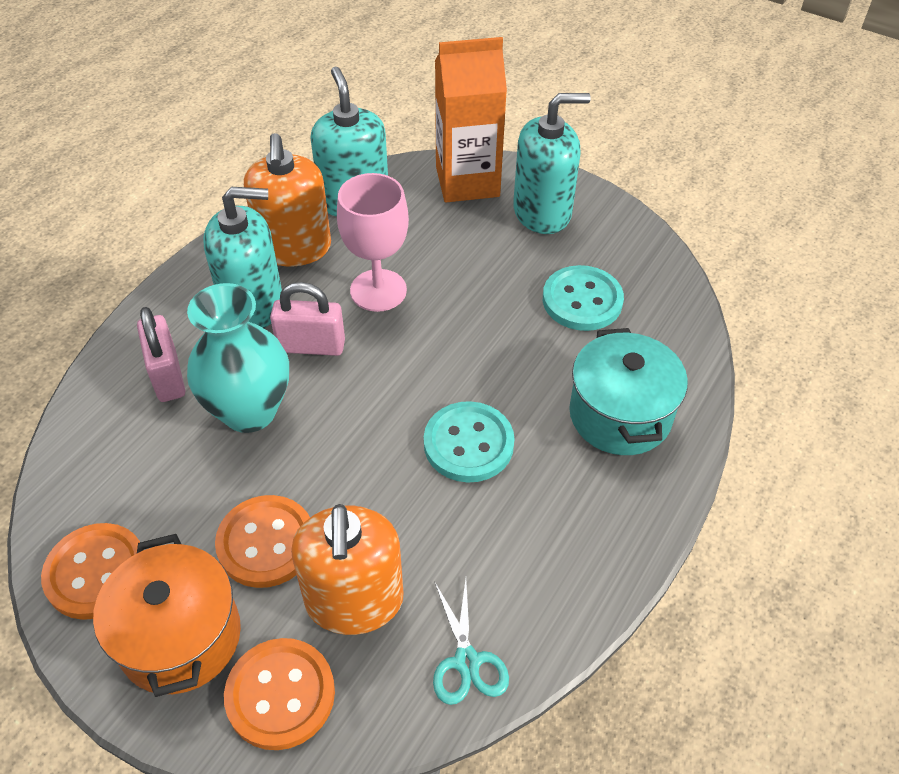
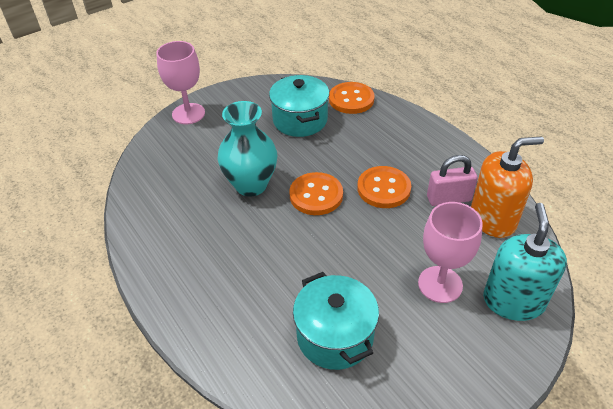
orange carton: 1 -> 0
orange pot: 1 -> 0
orange soap dispenser: 2 -> 1
pink goblet: 1 -> 2
pink padlock: 2 -> 1
turquoise button: 2 -> 0
turquoise pot: 1 -> 2
turquoise scissors: 1 -> 0
turquoise soap dispenser: 3 -> 1

